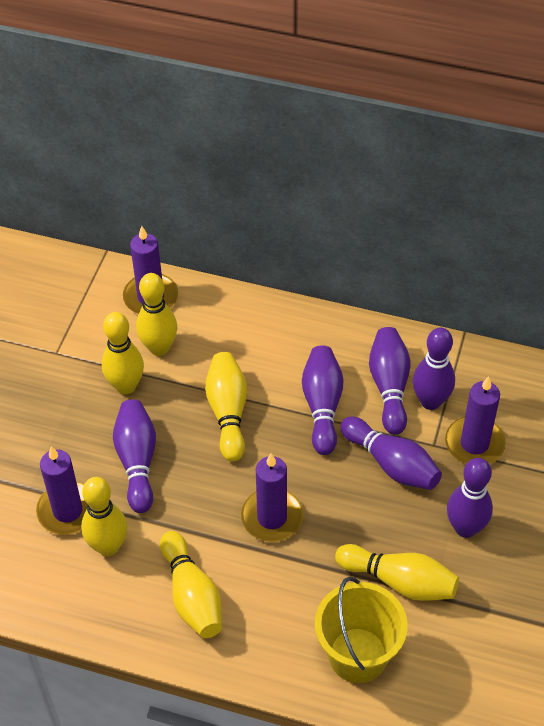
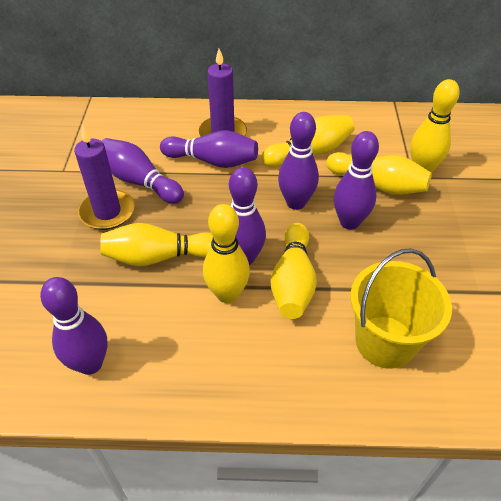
purple candle: 4 -> 2

